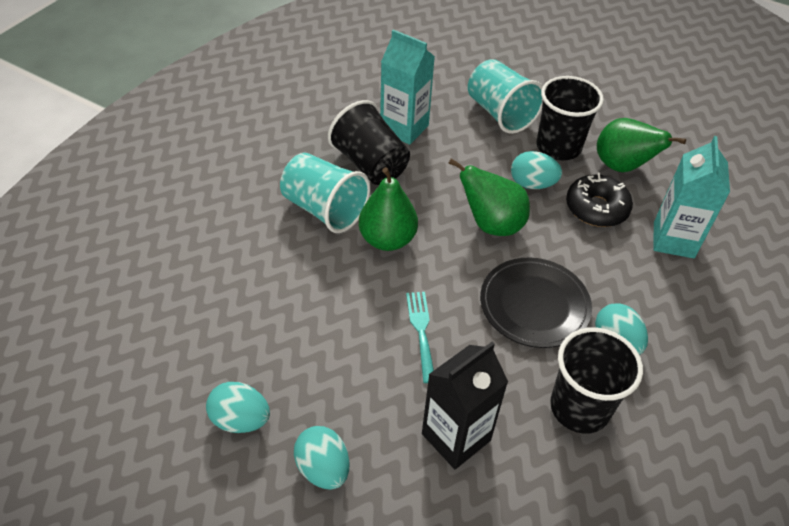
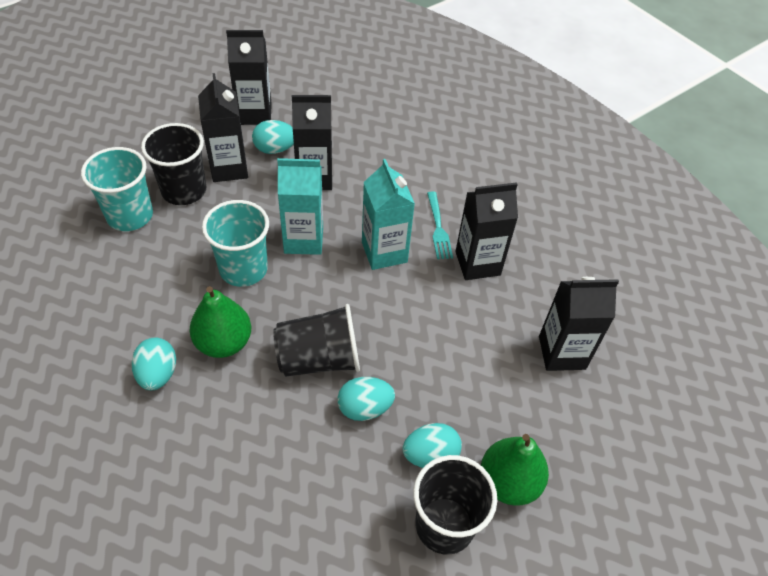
black carton: 1 -> 5
black donut: 1 -> 0
black plate: 1 -> 0
green pear: 3 -> 2

